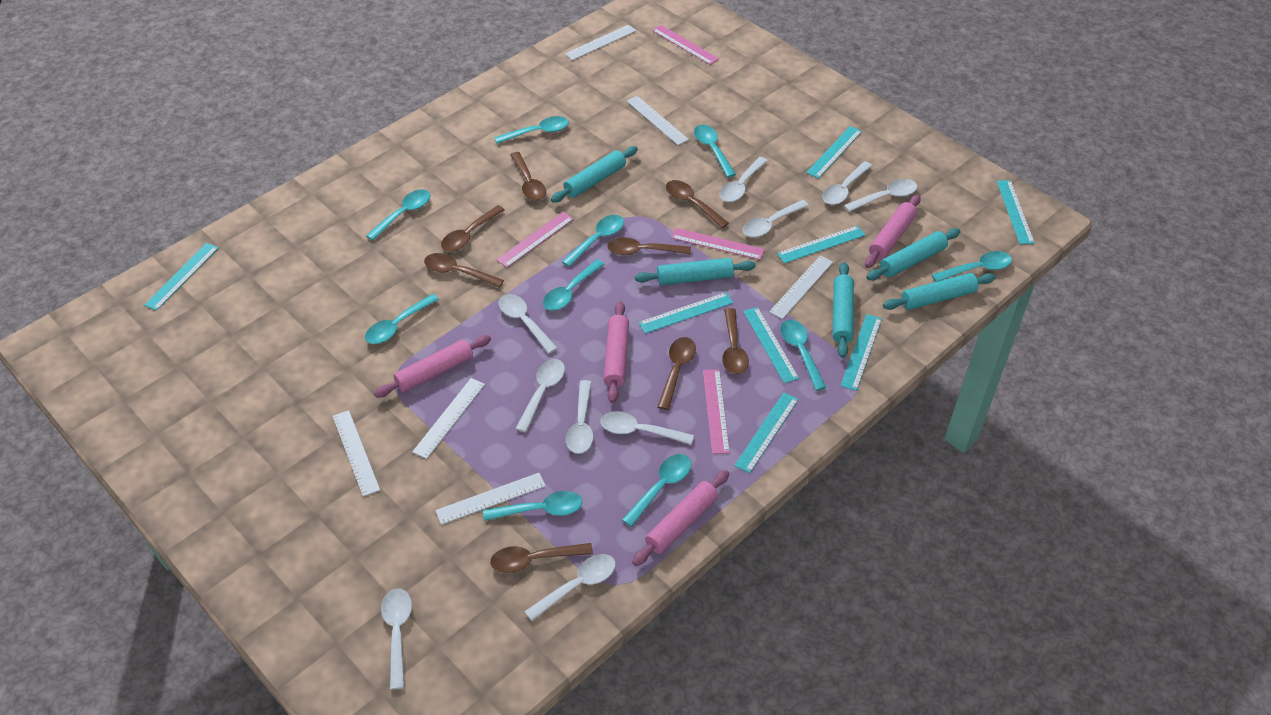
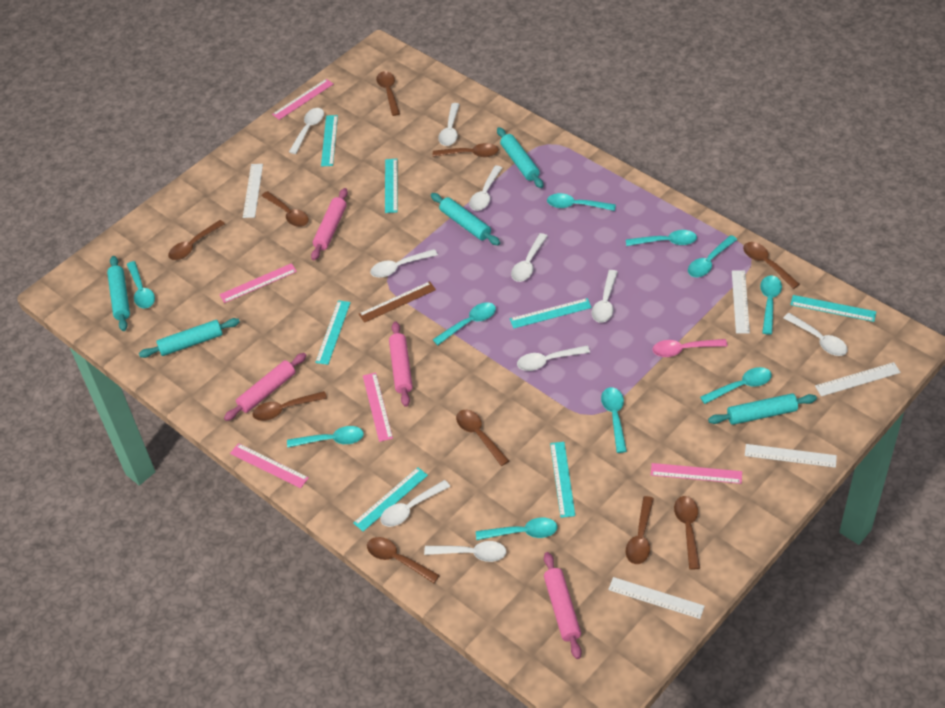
brown ruler: 0 -> 1
brown spoon: 8 -> 10
pink ruler: 4 -> 5
pink spoon: 0 -> 1
turquoise ruler: 8 -> 7
white ruler: 6 -> 5

